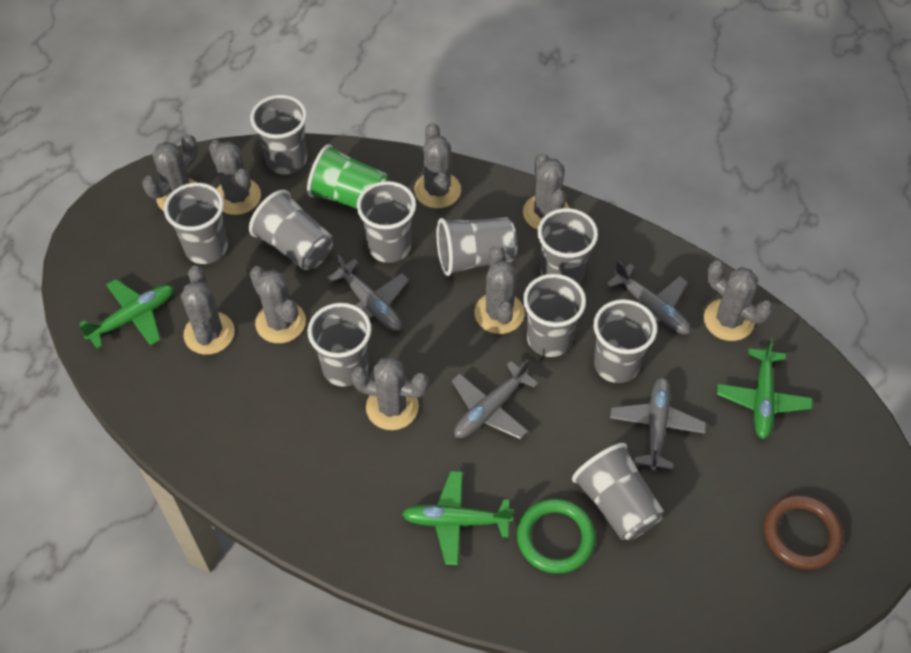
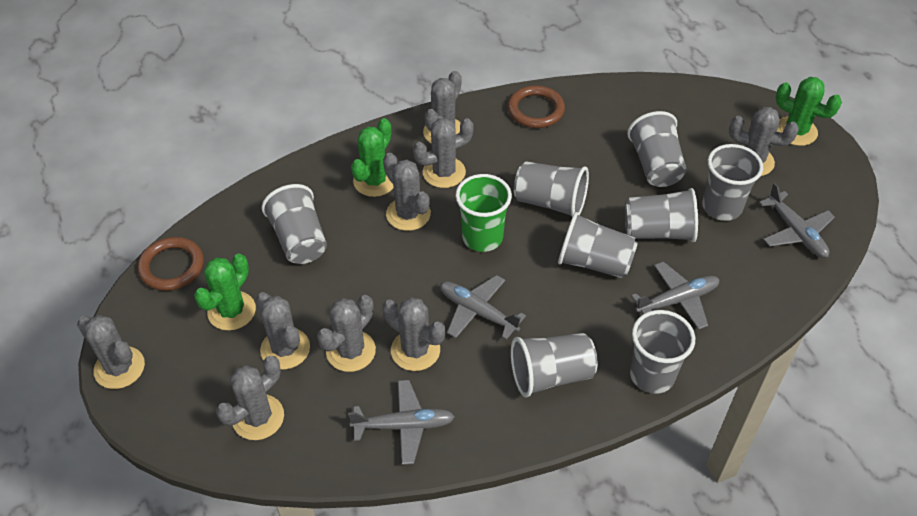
brown ring: 1 -> 2
green cactus: 0 -> 3
green plane: 3 -> 0
green ring: 1 -> 0
grey cup: 10 -> 8

